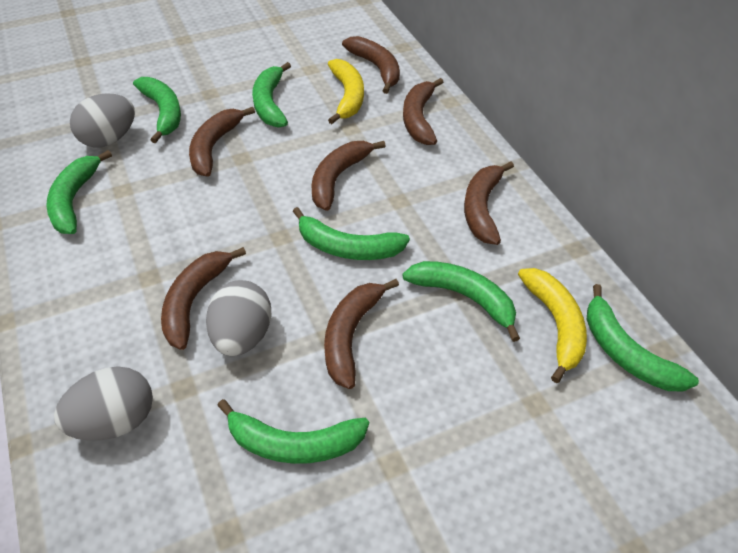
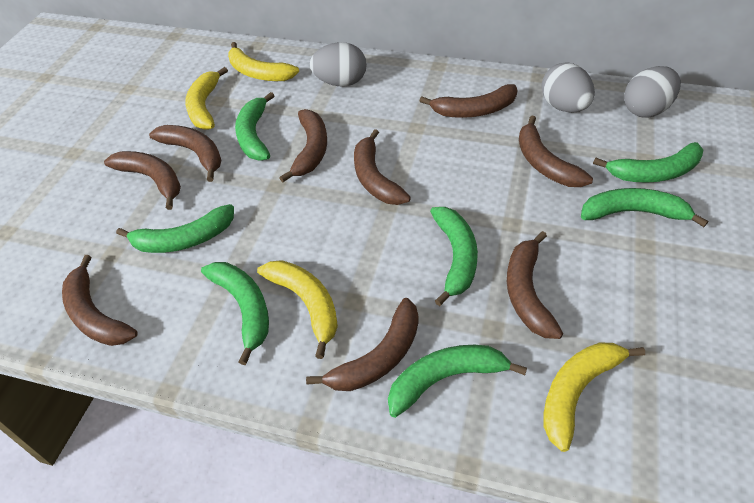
brown banana: 7 -> 9
yellow banana: 2 -> 4

